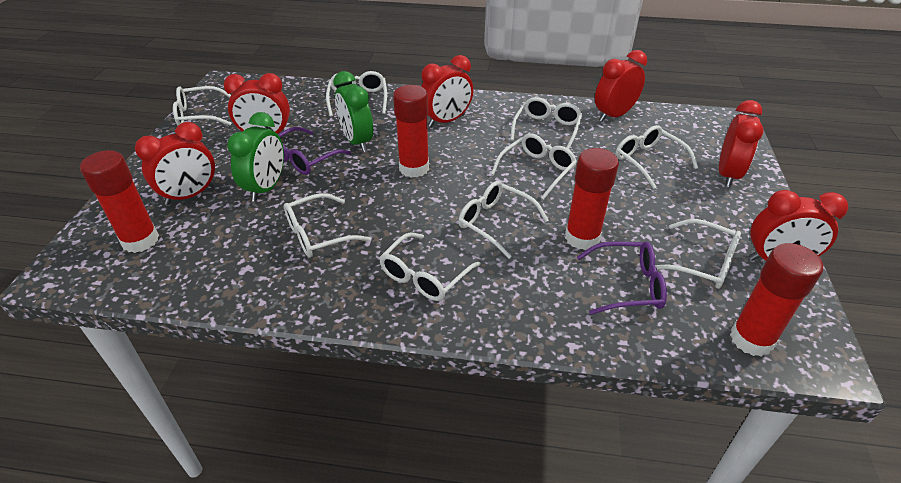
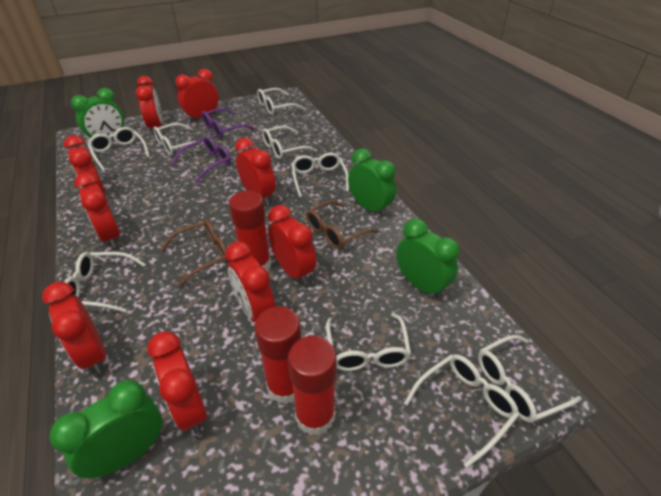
brown glasses: 0 -> 2
green clock: 2 -> 4
red clock: 6 -> 9
red glue stick: 4 -> 3

